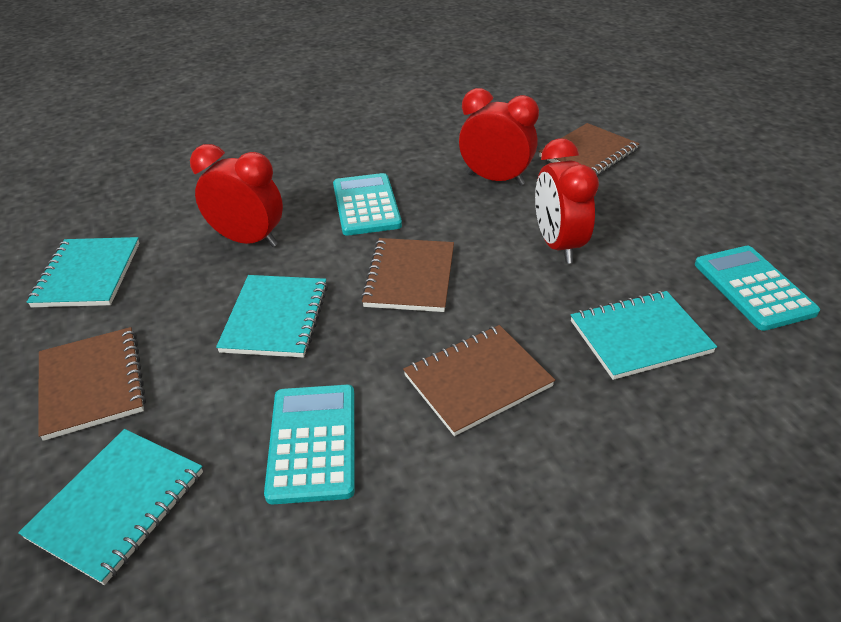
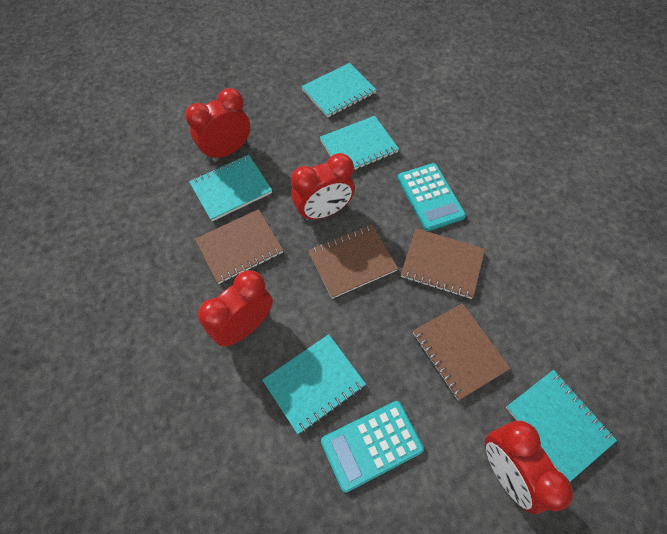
red clock: 3 -> 4
turquoise calculator: 3 -> 2
turquoise notebook: 4 -> 5

